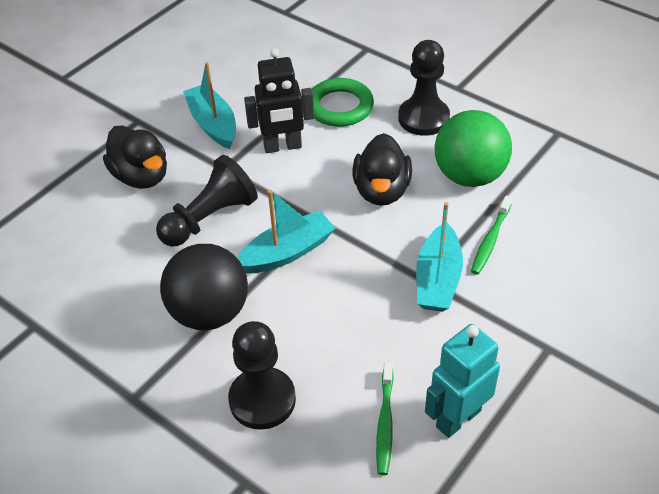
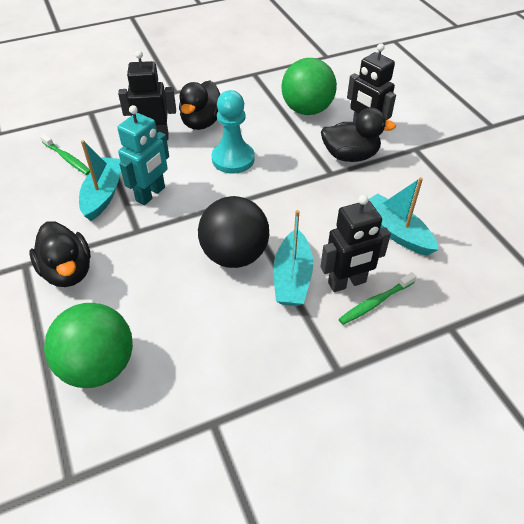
black duck: 2 -> 3
black pawn: 3 -> 0
black robot: 1 -> 3
green ball: 1 -> 2
green ring: 1 -> 0
turquoise pawn: 0 -> 1

